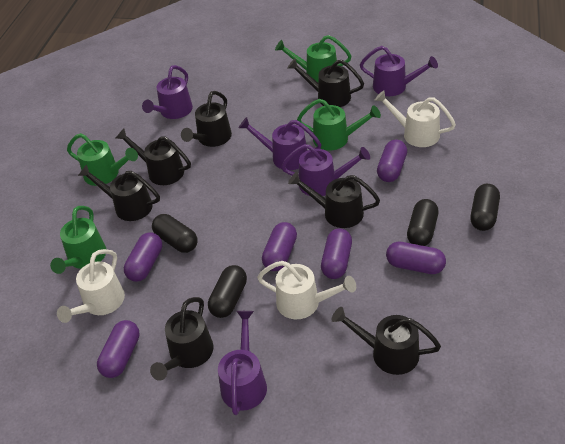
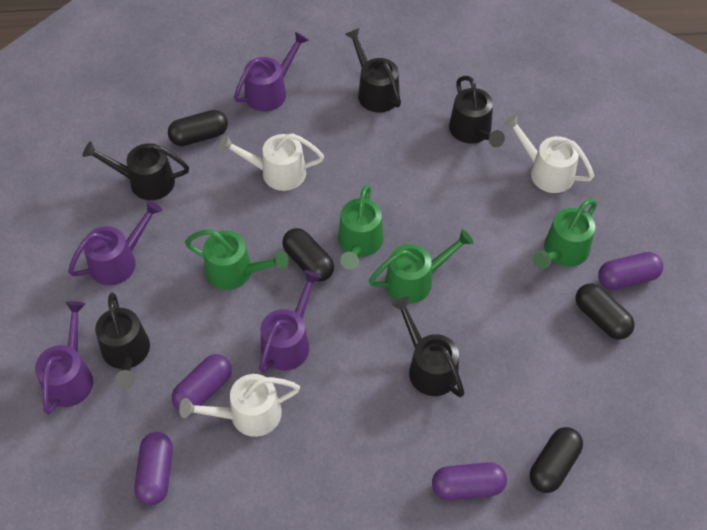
black watering can: 7 -> 5
purple capsule: 6 -> 4
purple watering can: 5 -> 4

